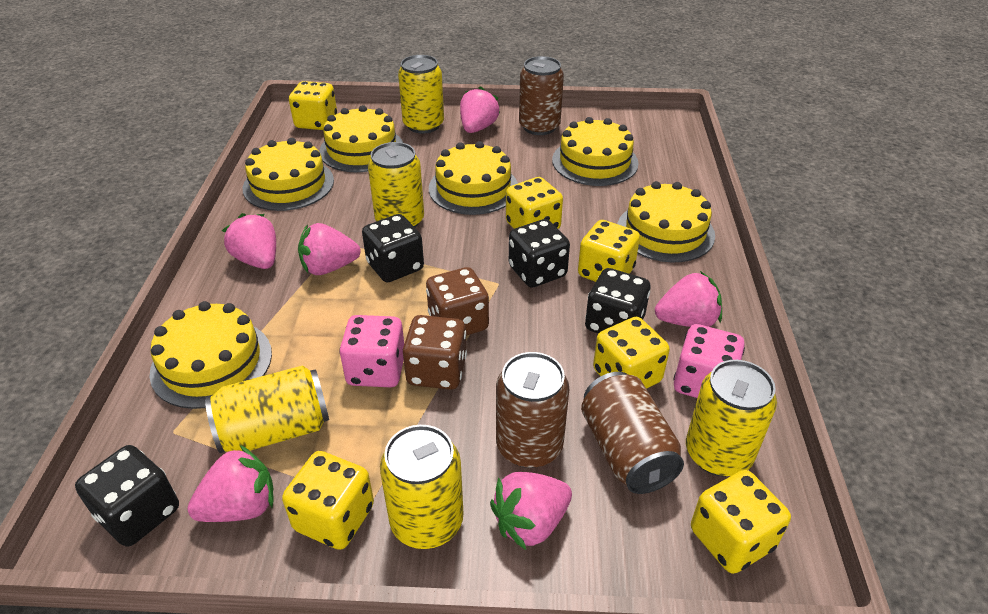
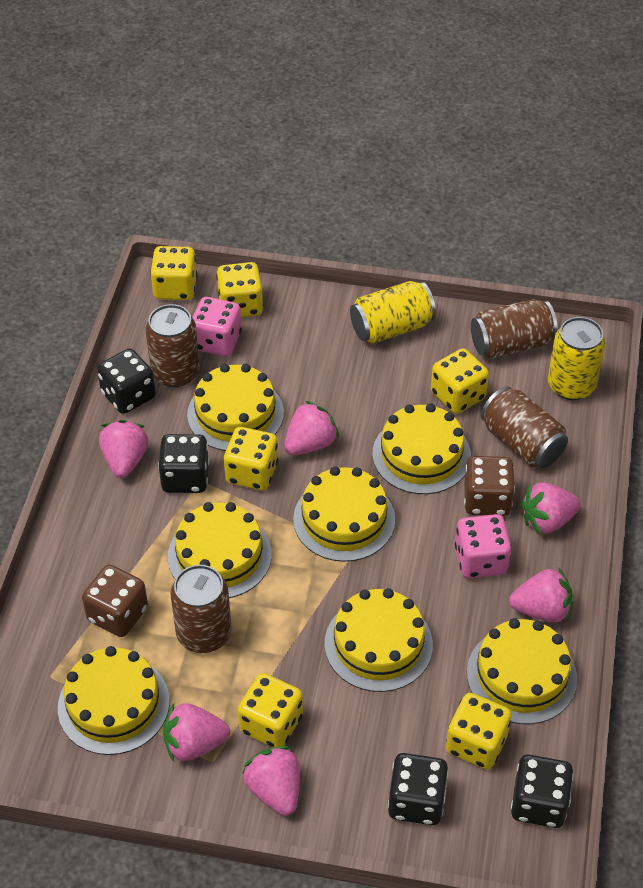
brown can: 3 -> 4
yellow cake: 6 -> 7
yellow can: 5 -> 2

